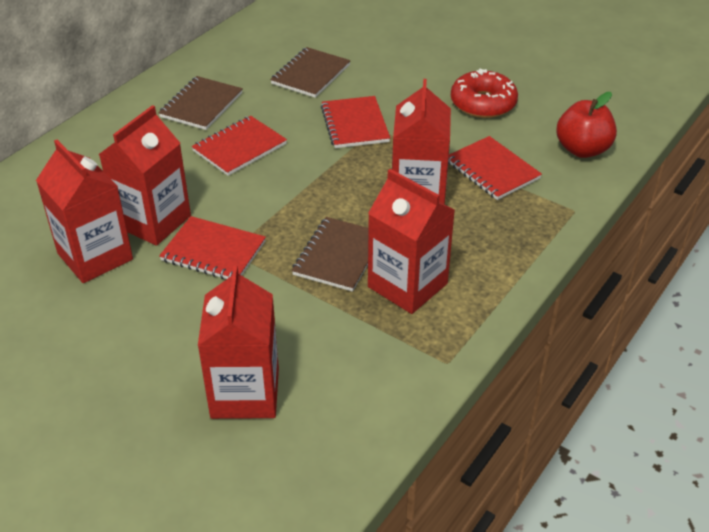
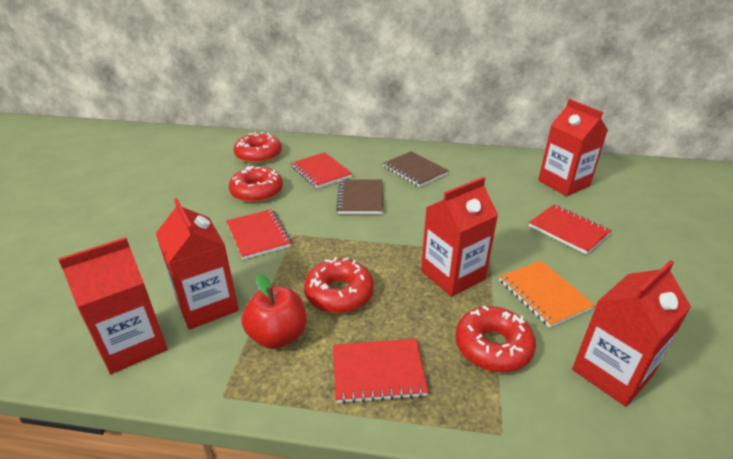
brown notebook: 3 -> 2
orange notebook: 0 -> 1
red donut: 1 -> 4

